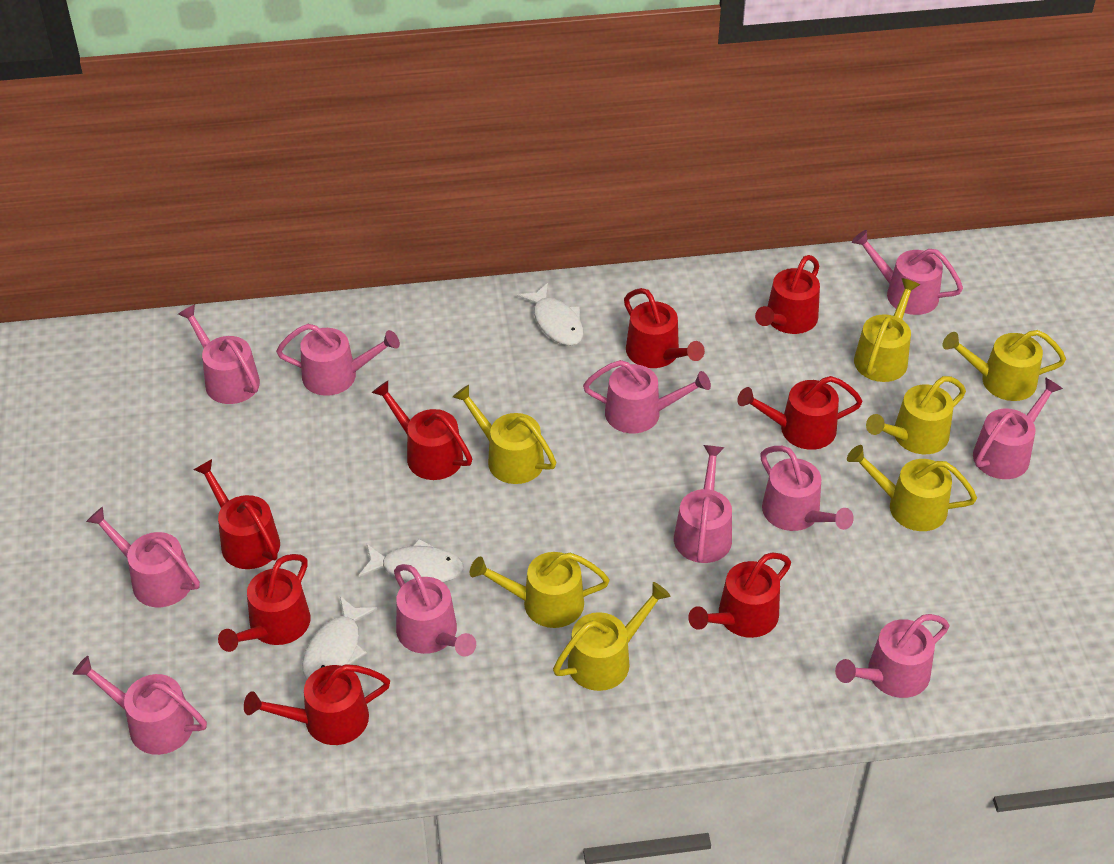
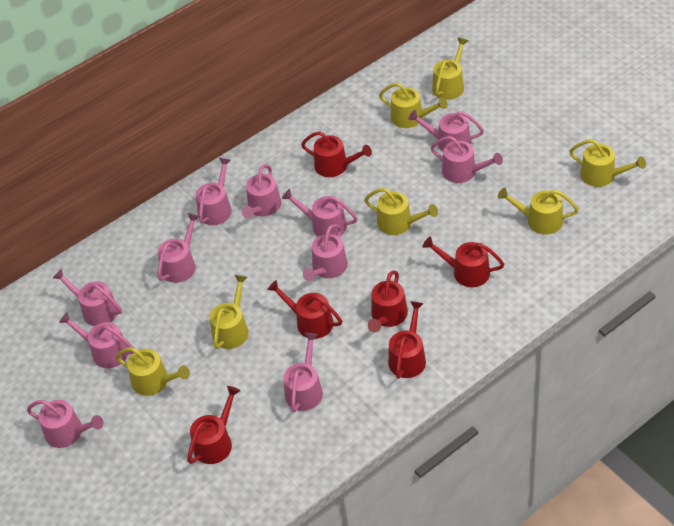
red watering can: 8 -> 6
white fish: 3 -> 0

